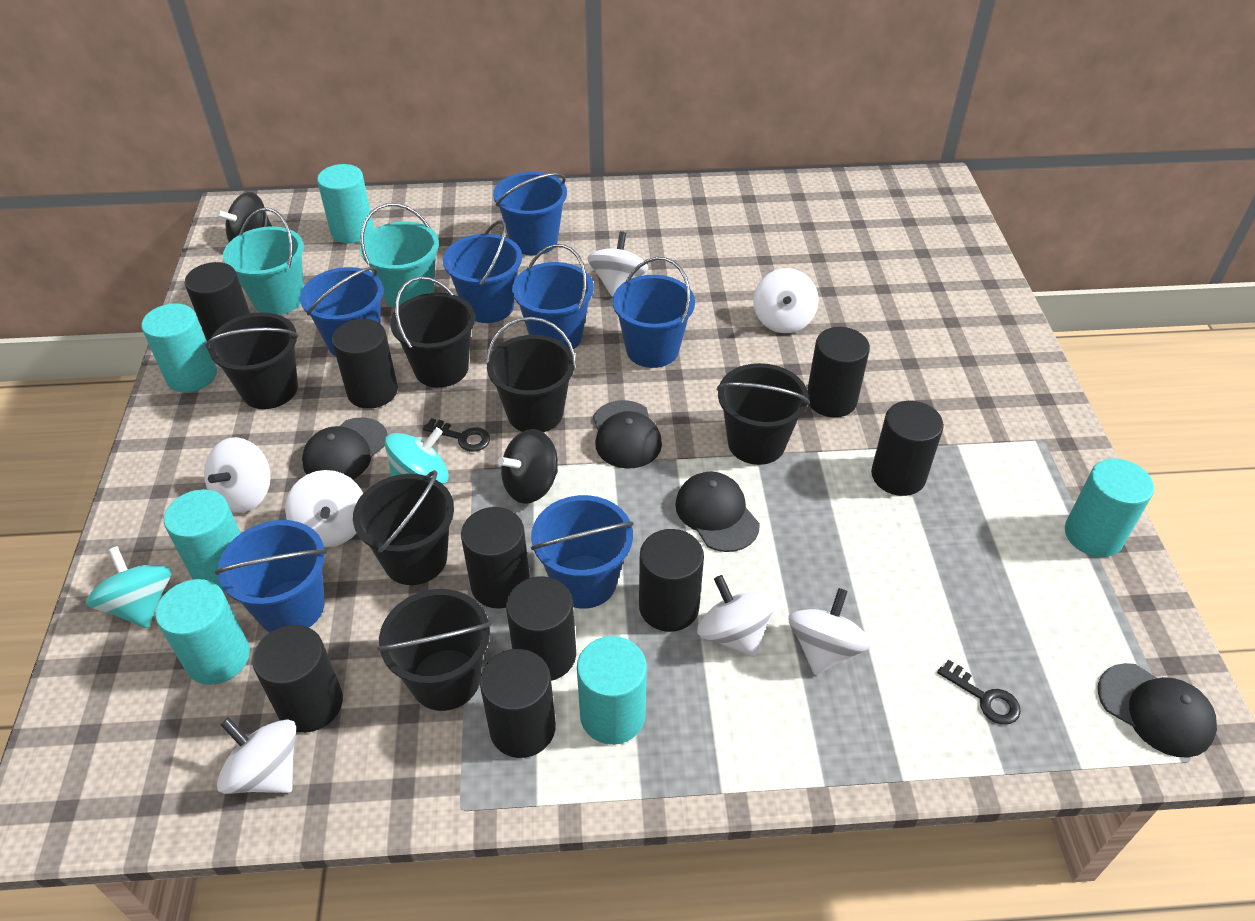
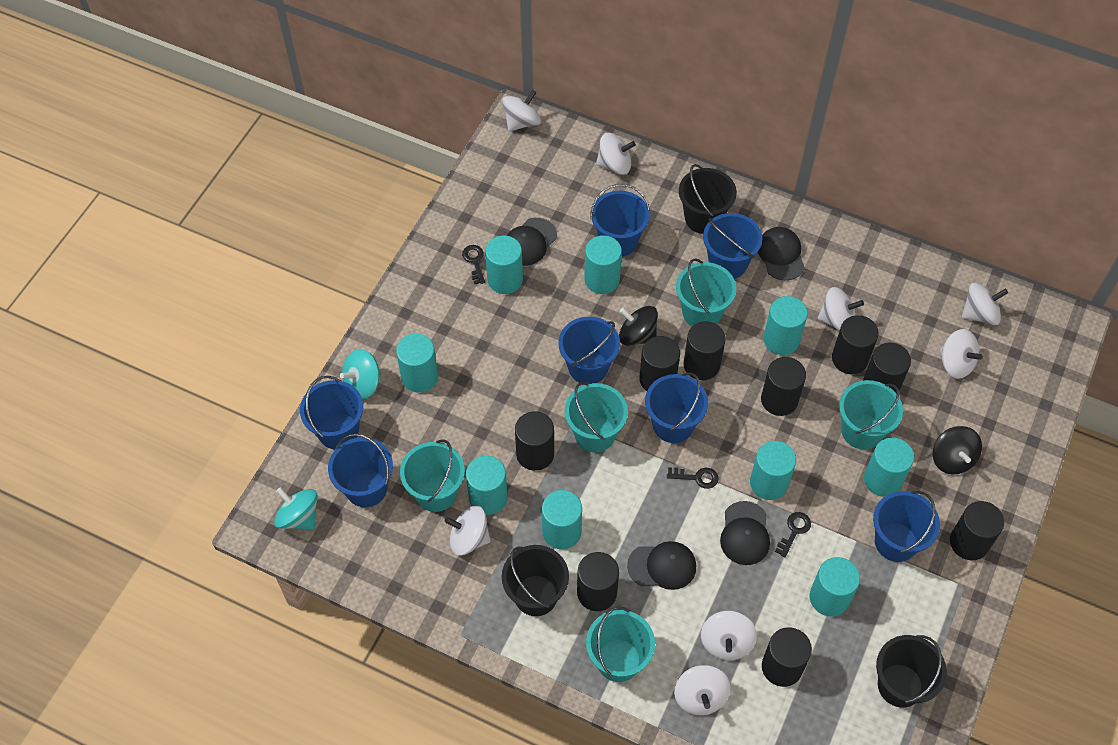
black bucket: 6 -> 3
black key: 2 -> 3
turquoise bucket: 2 -> 5
turquoise cylinder: 6 -> 9
white spinning top: 7 -> 8

